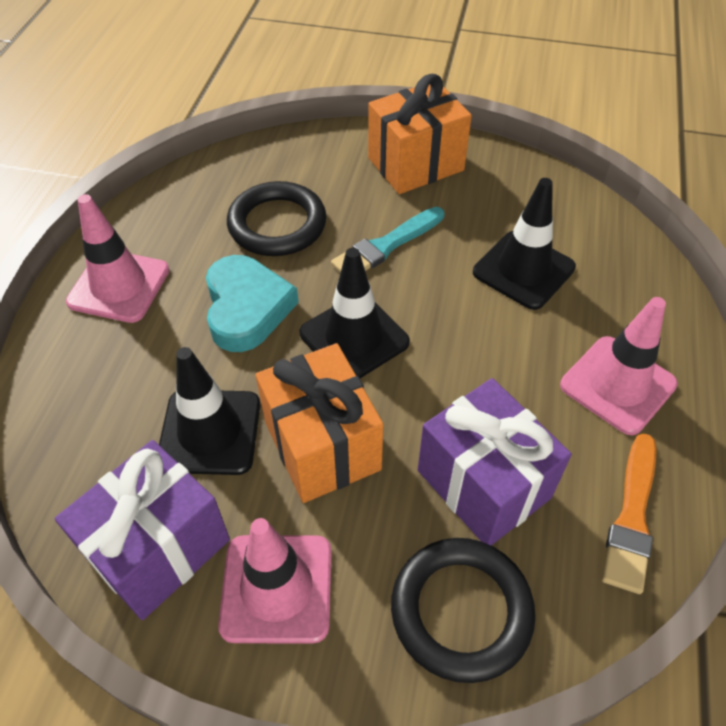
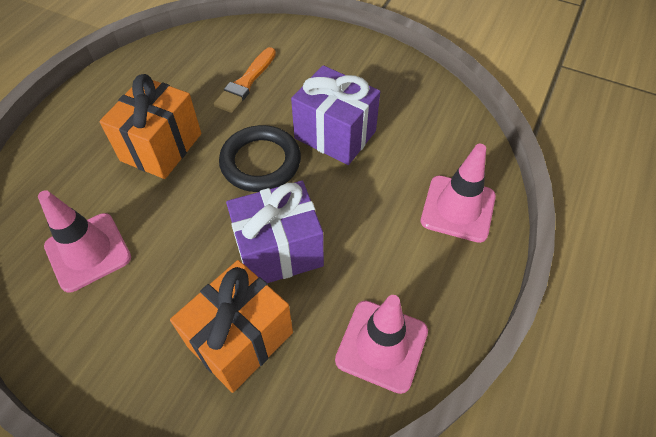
black ring: 2 -> 1
black traffic cone: 3 -> 0
turquoise brush: 1 -> 0
turquoise heart: 1 -> 0

